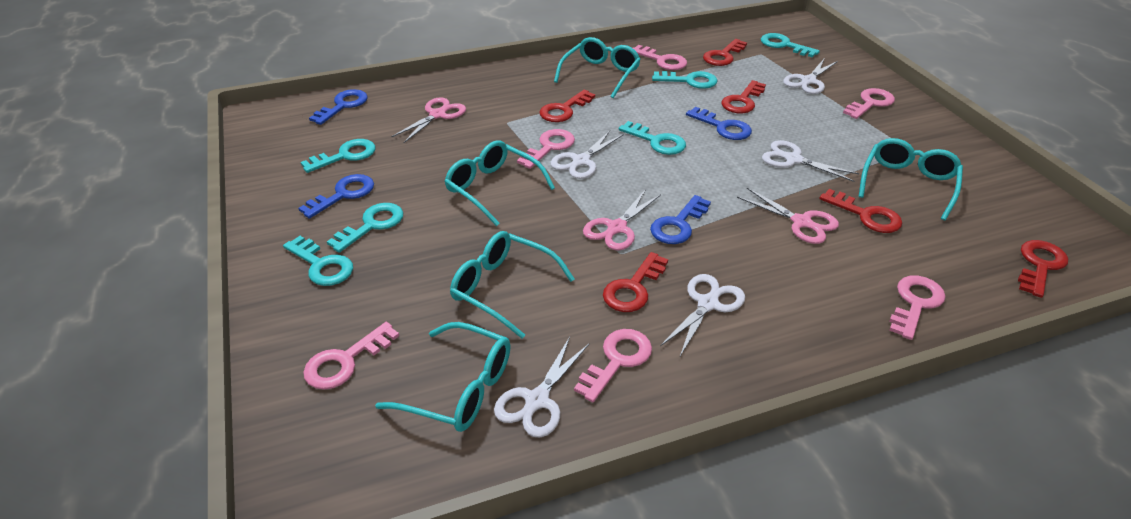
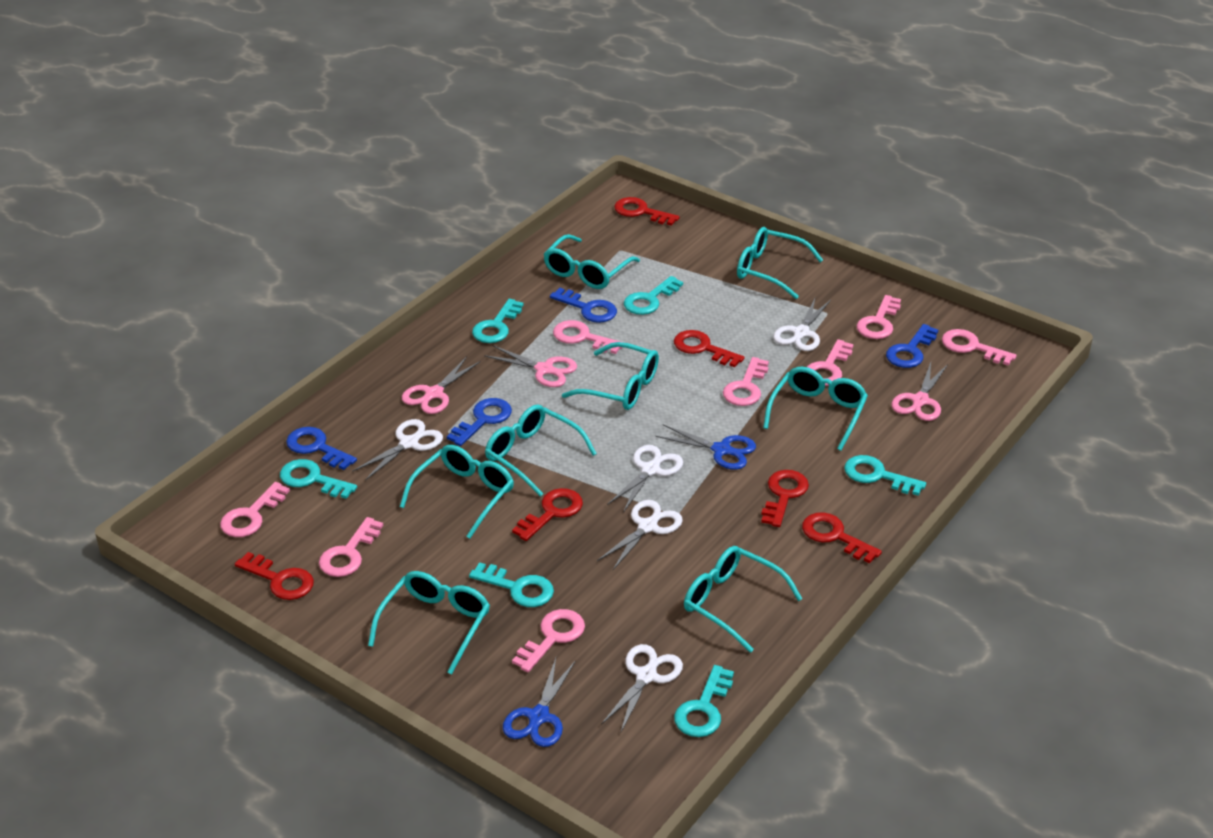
blue scissors: 0 -> 2
pink key: 6 -> 8
turquoise glasses: 5 -> 8

